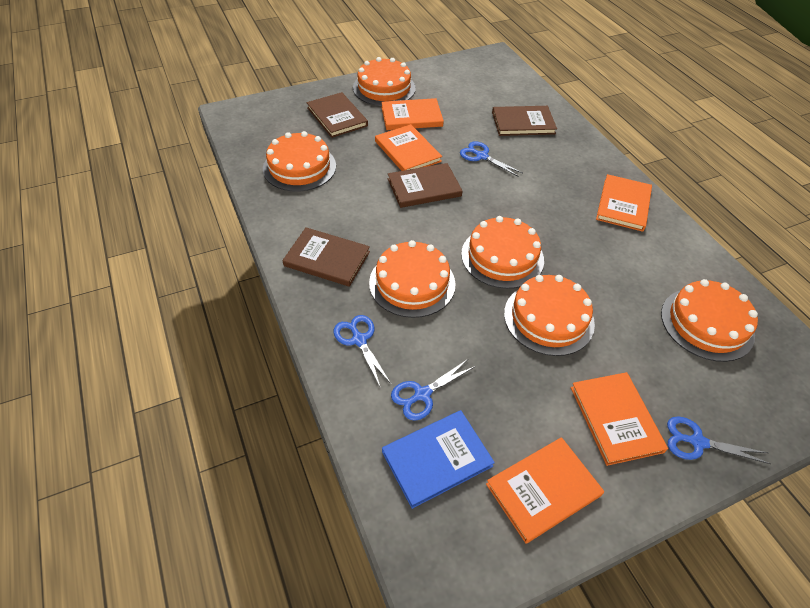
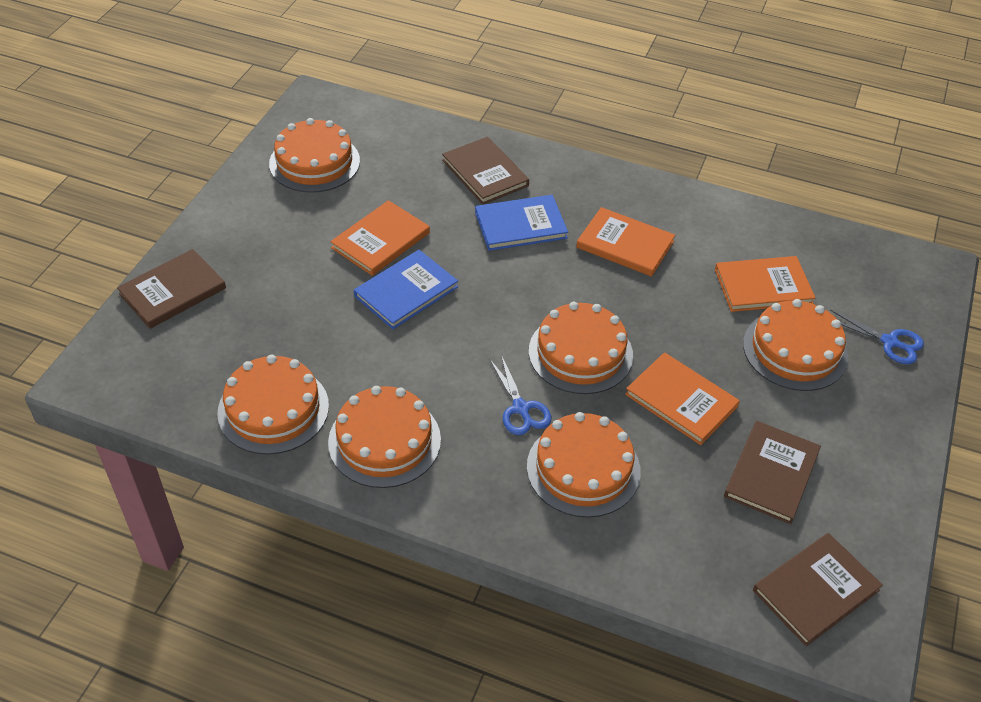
blue book: 1 -> 2
blue scissors: 4 -> 2
orange book: 5 -> 4

